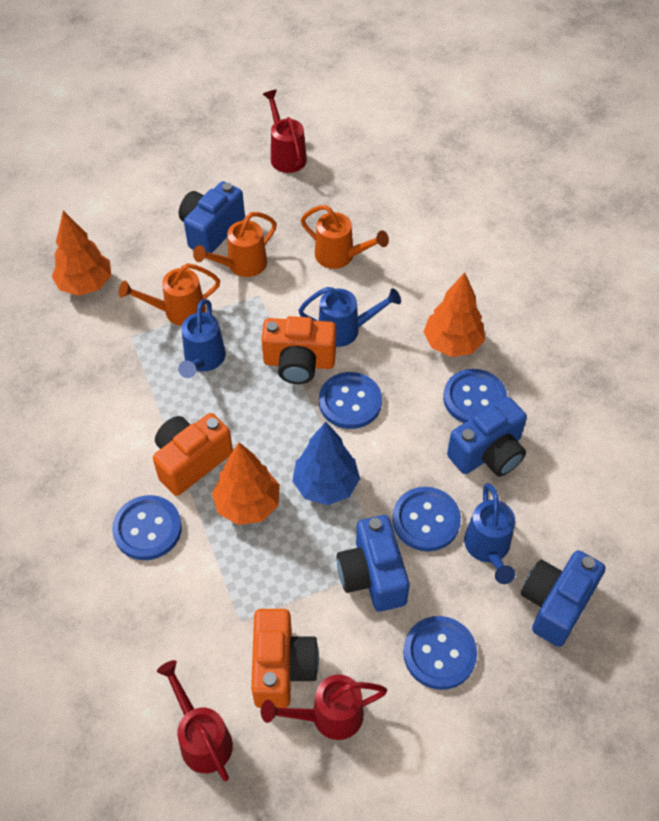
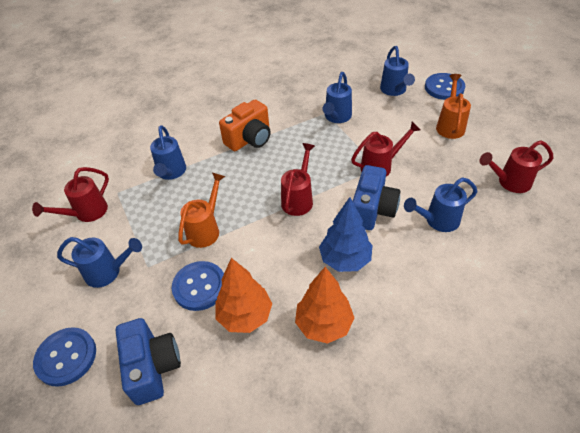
blue button: 5 -> 3
blue camera: 4 -> 2
blue watering can: 3 -> 5
orange camera: 3 -> 1
orange tree: 3 -> 2
orange watering can: 3 -> 2
red watering can: 3 -> 4

